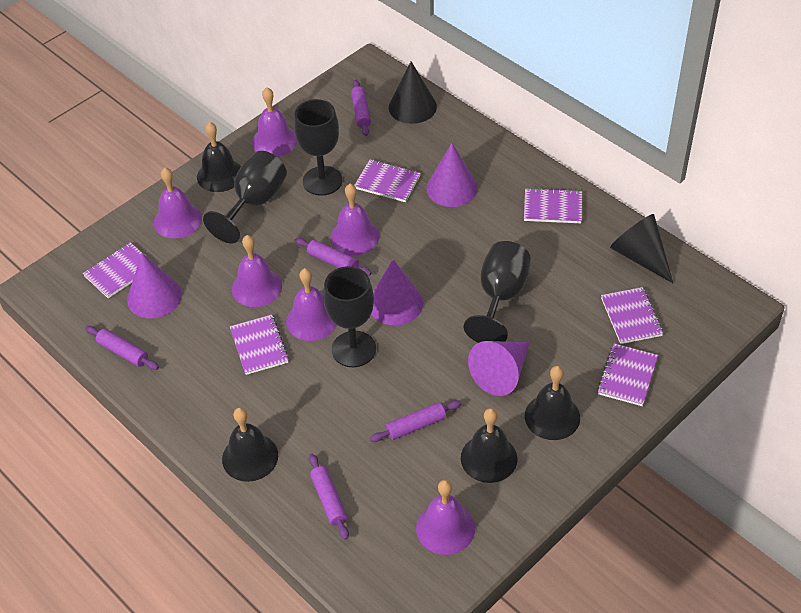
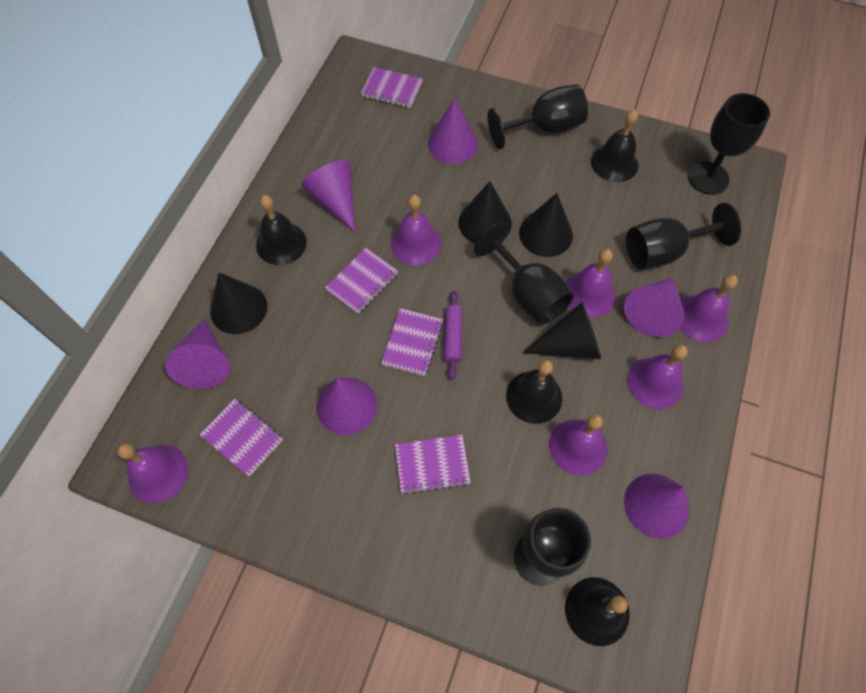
black cone: 2 -> 4
black goblet: 4 -> 5
purple cone: 4 -> 6
purple notebook: 6 -> 5
purple rolling pin: 5 -> 1

